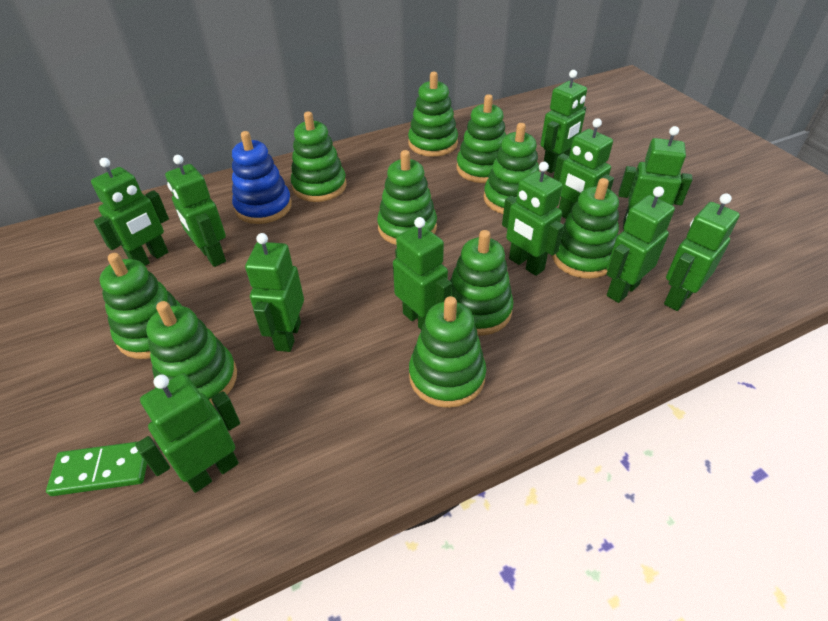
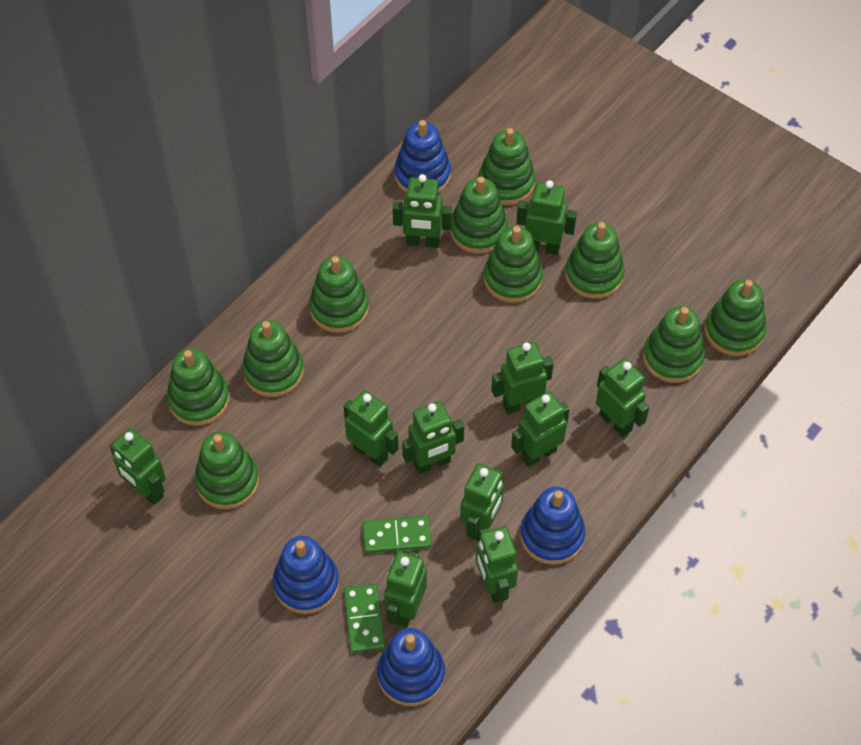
blue stacking toy: 1 -> 4
green domino: 1 -> 2

